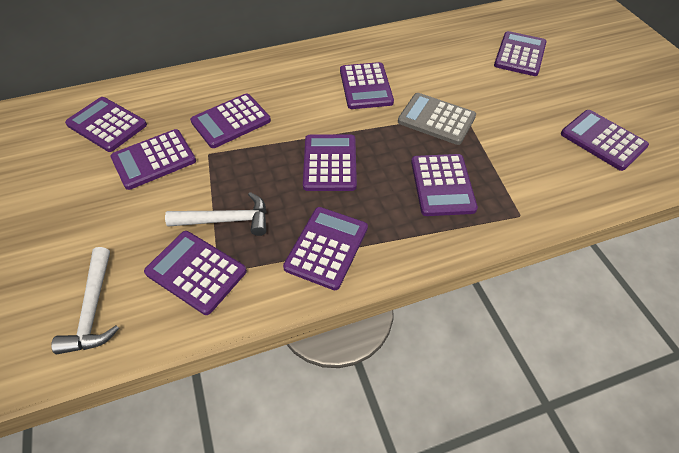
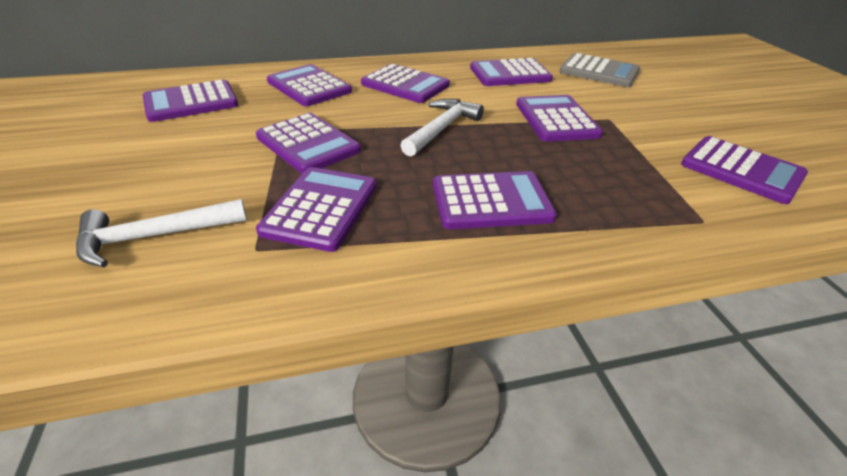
purple calculator: 10 -> 9

